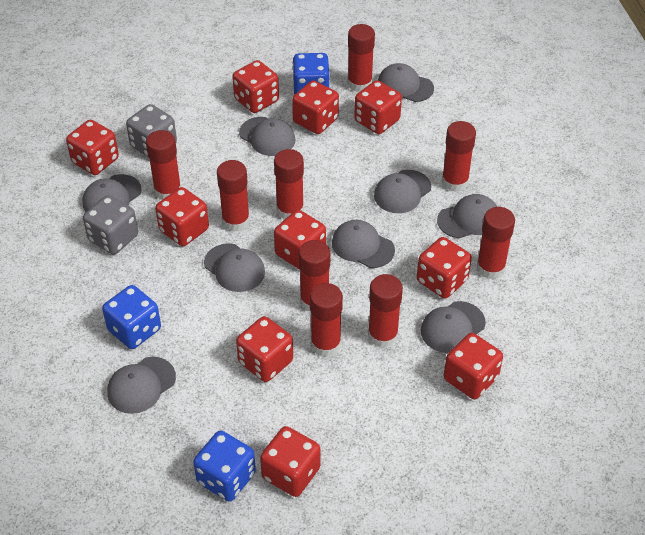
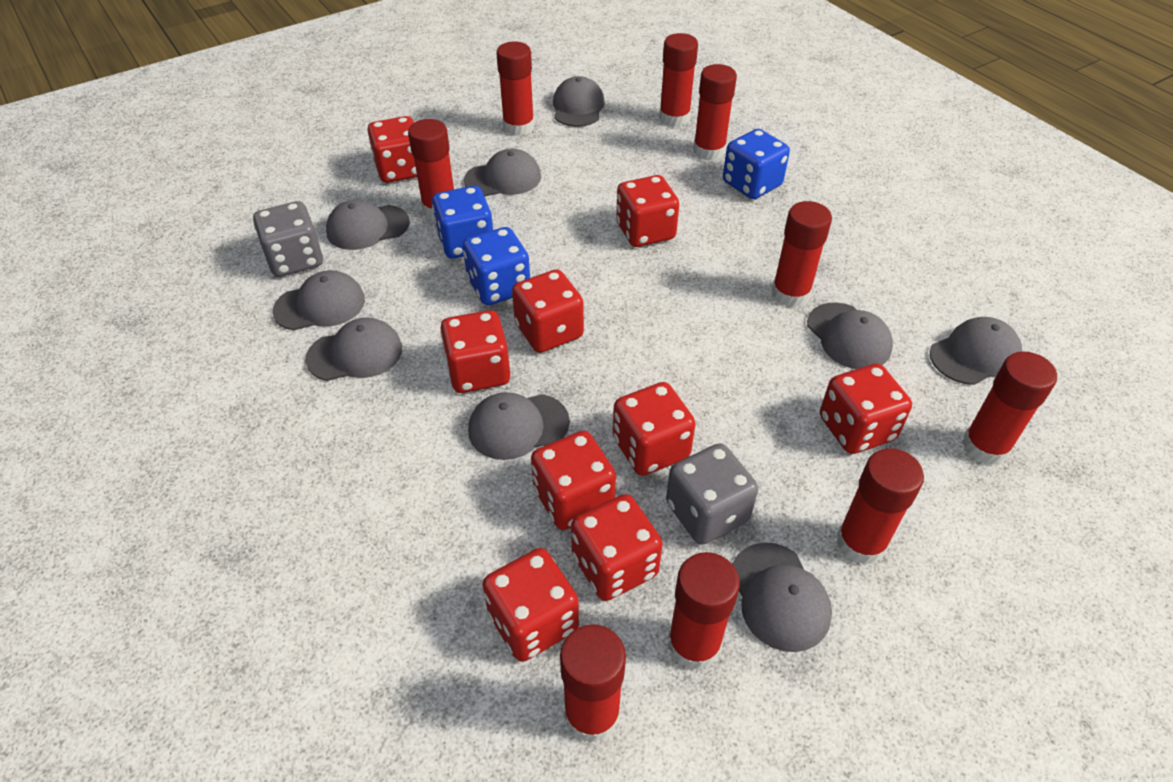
red dice: 10 -> 9

